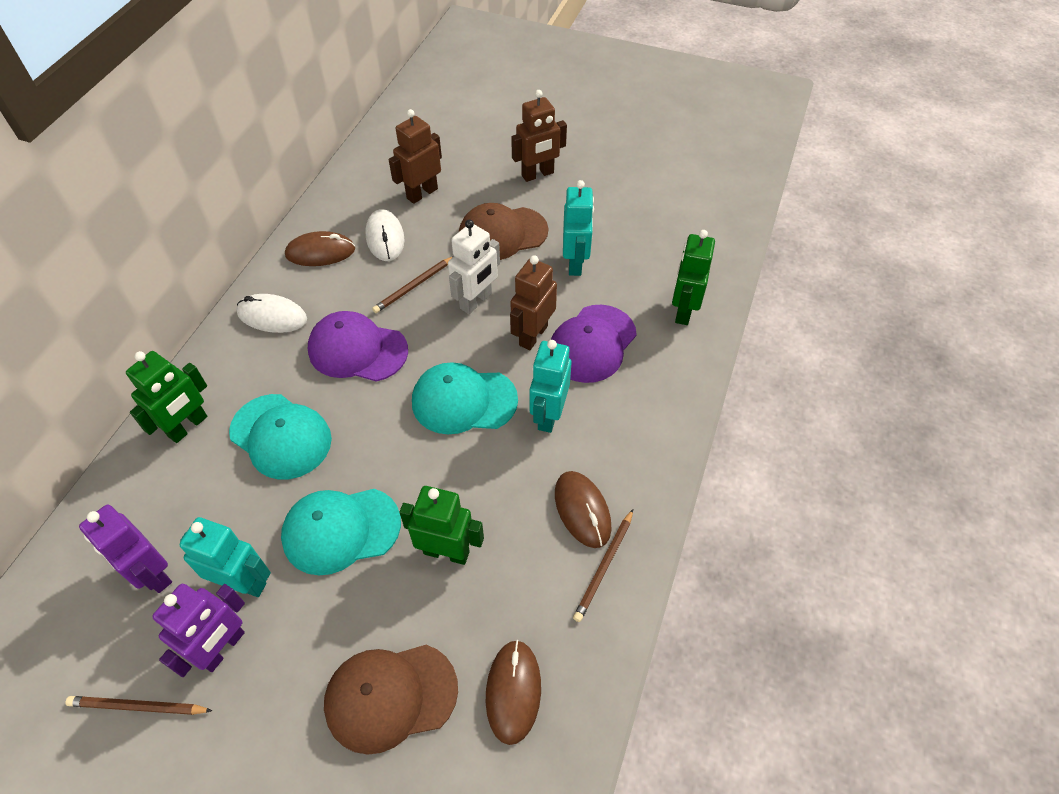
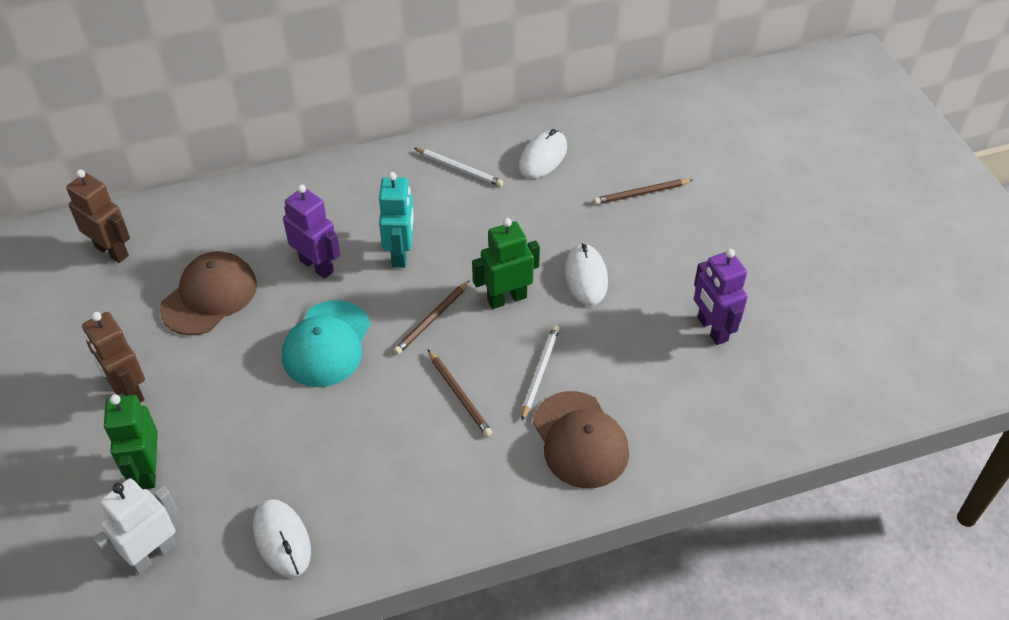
brown mouse: 3 -> 0
brown robot: 3 -> 2
green robot: 3 -> 2
purple cap: 2 -> 0
turquoise cap: 3 -> 1
turquoise robot: 3 -> 1
white mouse: 2 -> 3
white pencil: 0 -> 2

